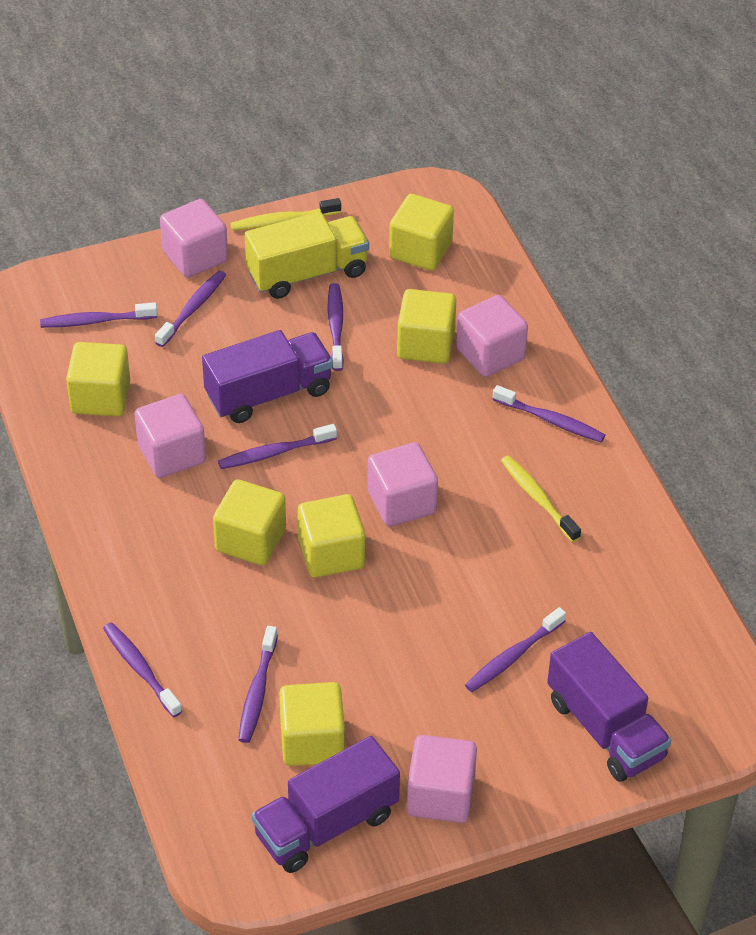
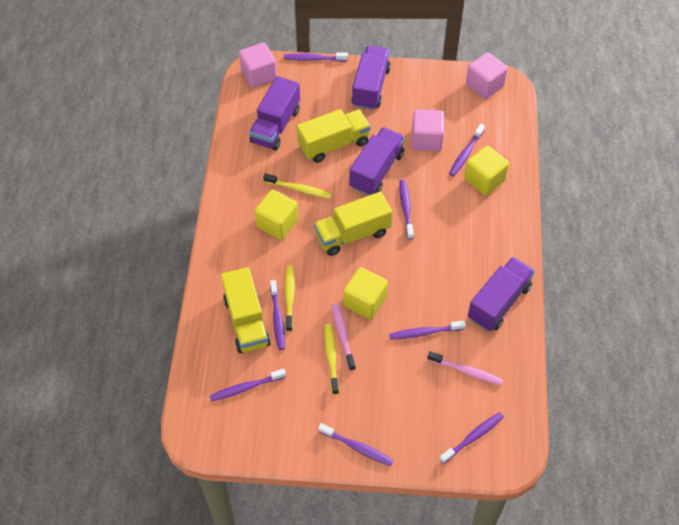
pink cube: 5 -> 3
pink toothbrush: 0 -> 2
purple truck: 3 -> 4
yellow cube: 6 -> 3
yellow toothbrush: 2 -> 3
yellow truck: 1 -> 3

